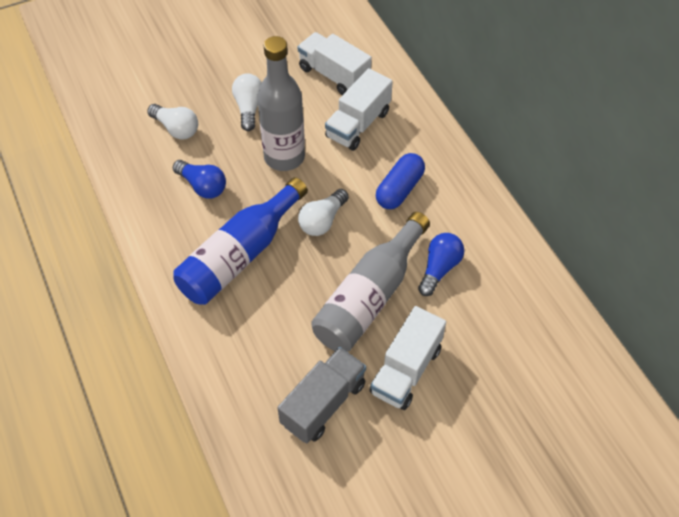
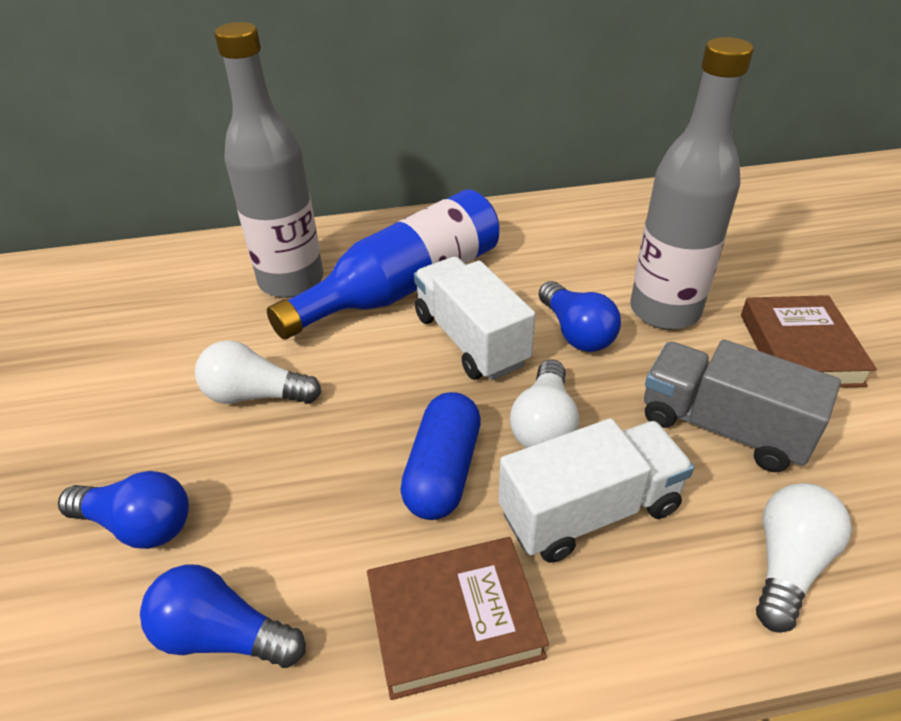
blue light bulb: 2 -> 3
brown book: 0 -> 2
white truck: 3 -> 2

